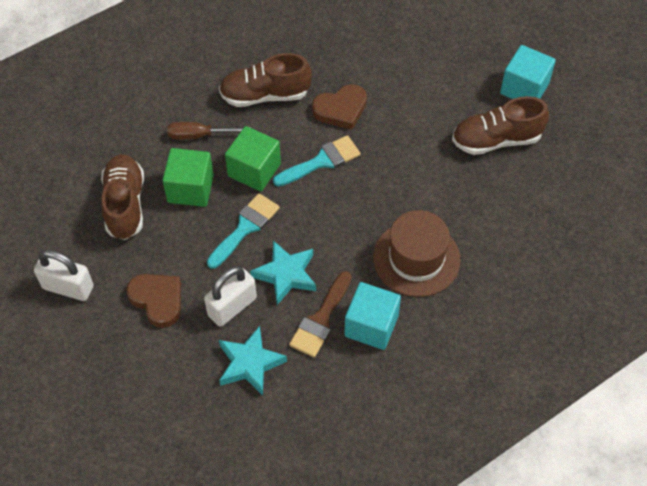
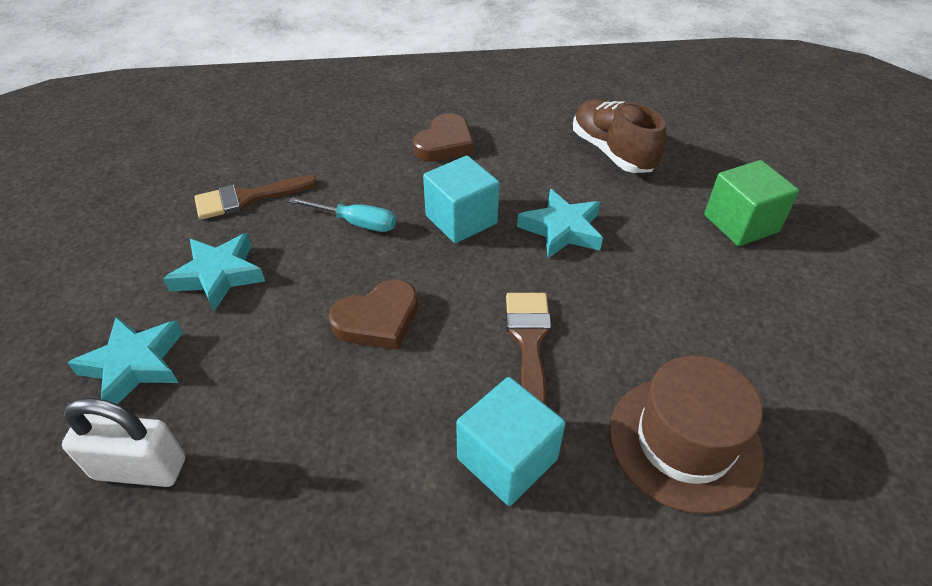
brown brush: 1 -> 2
brown screwdriver: 1 -> 0
brown shoe: 3 -> 1
green cube: 2 -> 1
turquoise brush: 2 -> 0
turquoise screwdriver: 0 -> 1
turquoise star: 2 -> 3
white padlock: 2 -> 1

